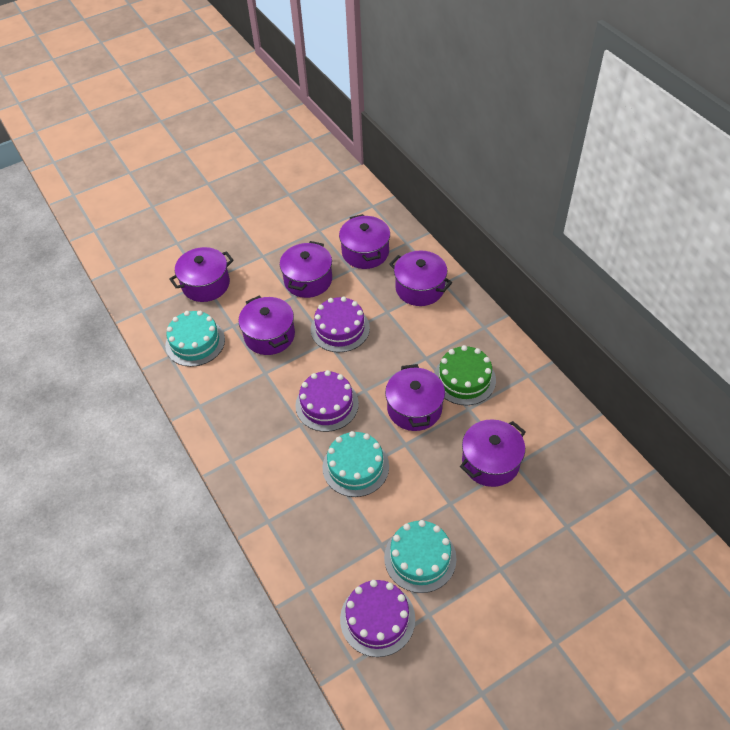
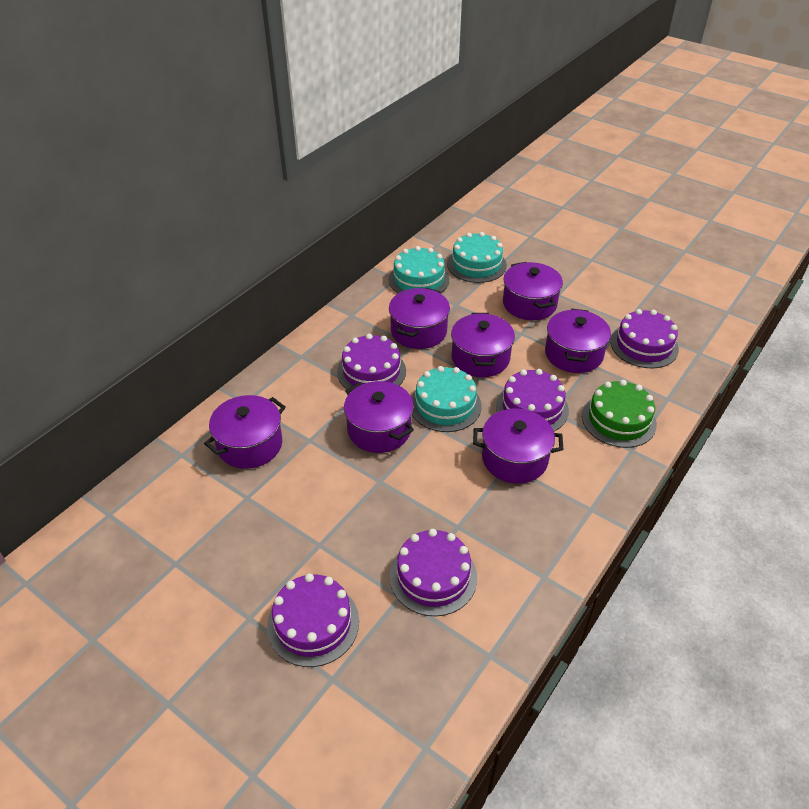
purple cake: 3 -> 5

